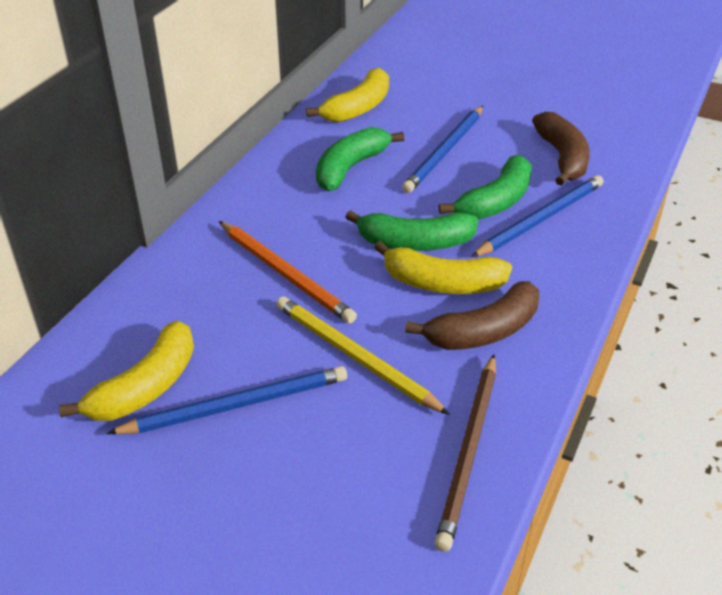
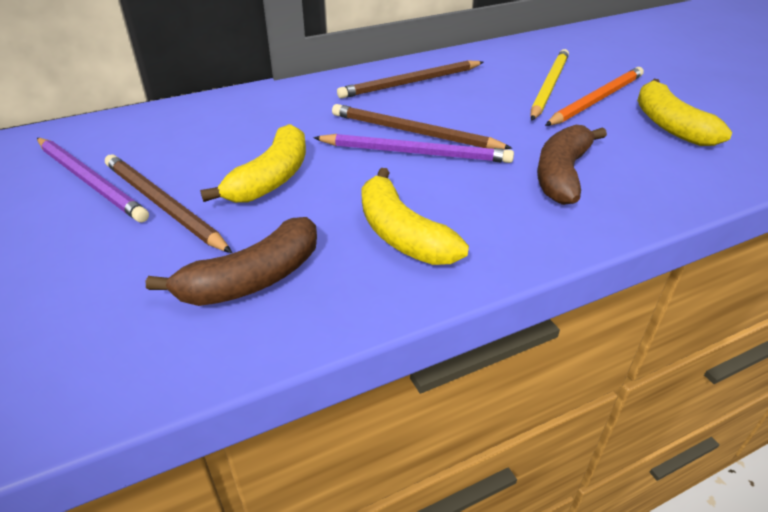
blue pencil: 3 -> 0
brown pencil: 1 -> 3
green banana: 3 -> 0
purple pencil: 0 -> 2

